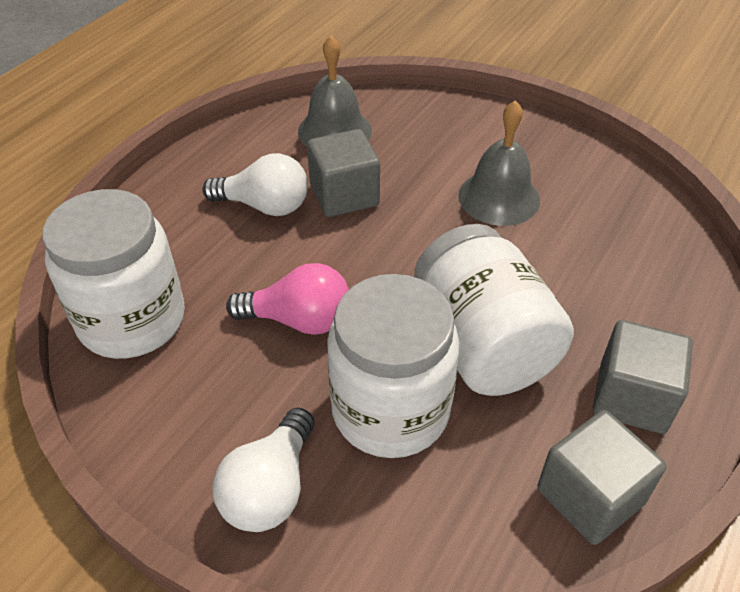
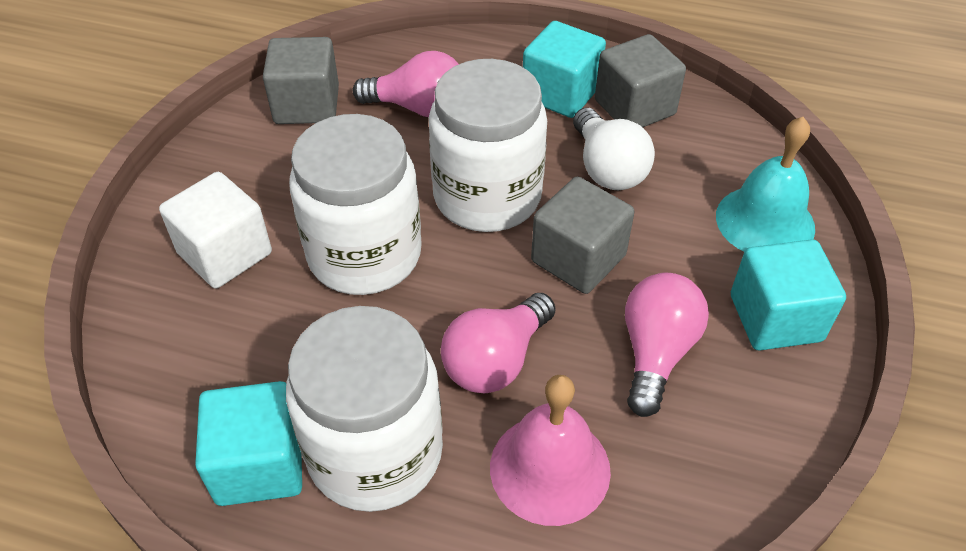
grey bell: 2 -> 0
pink bell: 0 -> 1
pink light bulb: 1 -> 3
turquoise bell: 0 -> 1
turquoise cube: 0 -> 3
white cube: 0 -> 1
white light bulb: 2 -> 1

